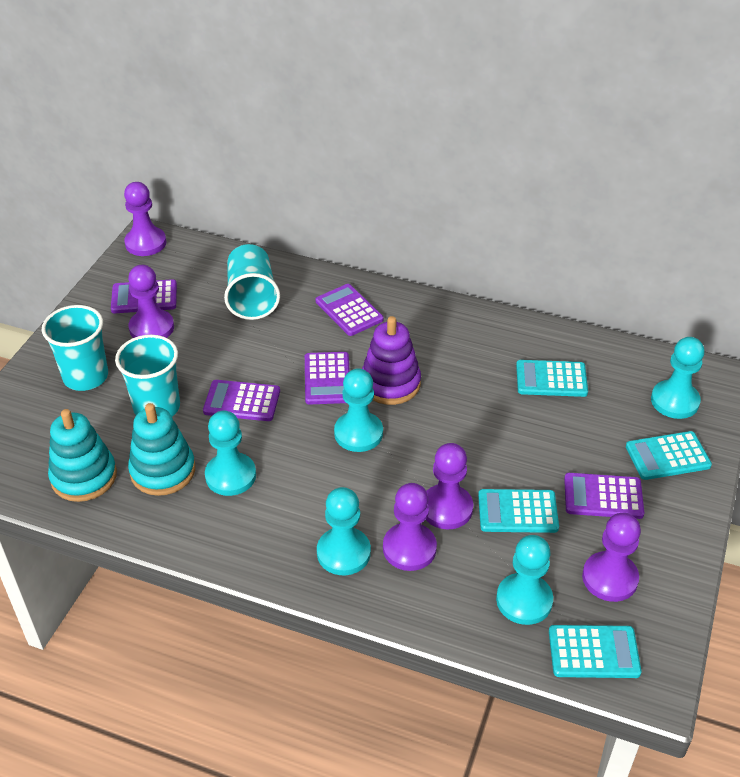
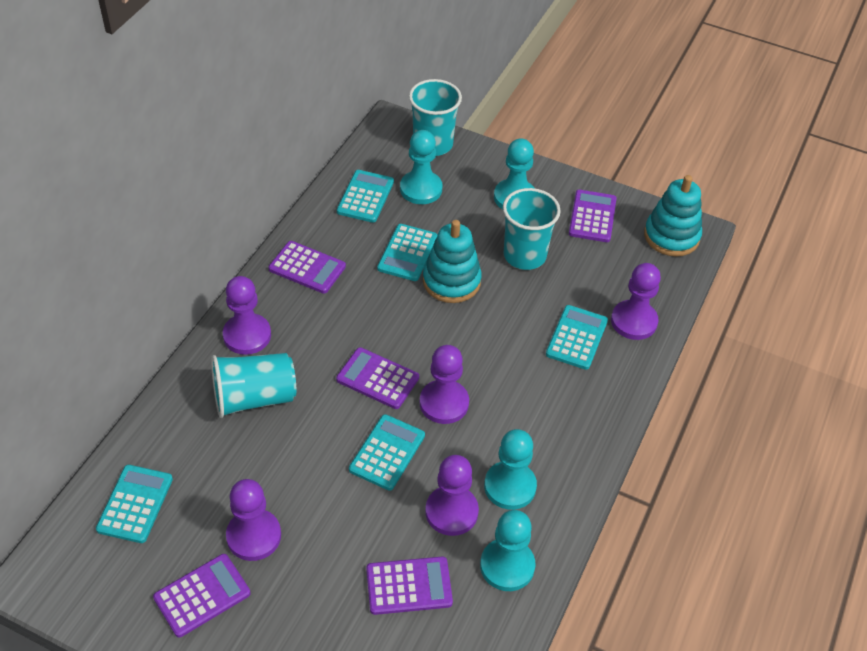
purple stacking toy: 1 -> 0
turquoise calculator: 4 -> 5
turquoise pawn: 5 -> 4

